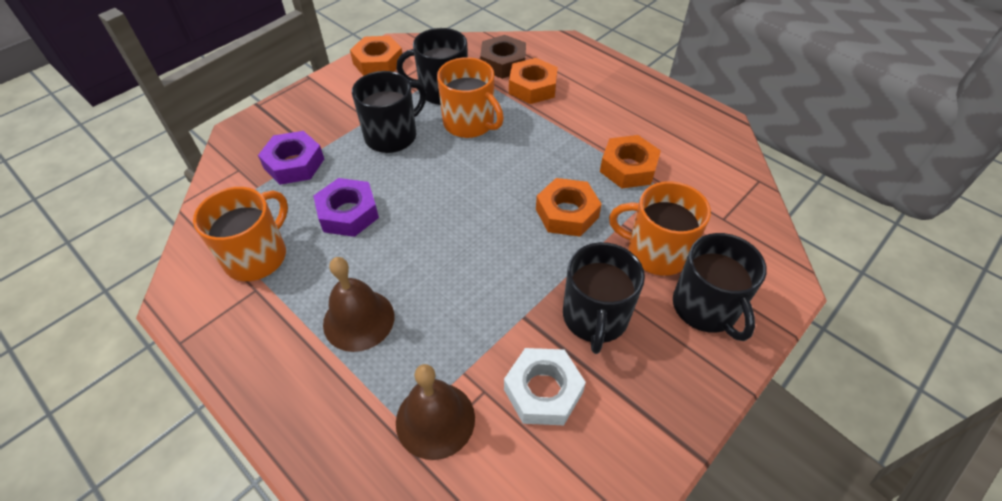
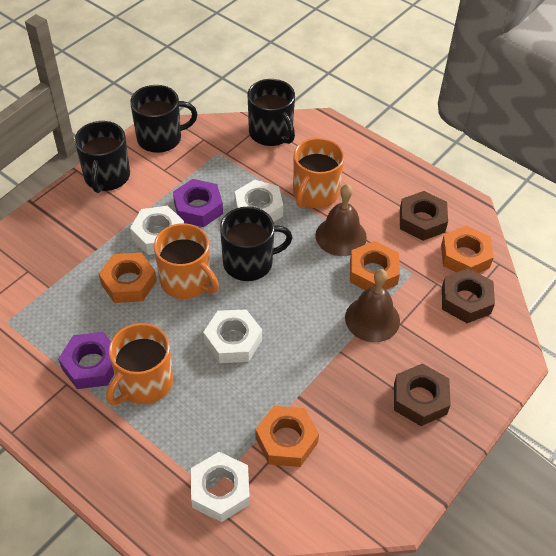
brown nut: 1 -> 3
white nut: 1 -> 4

